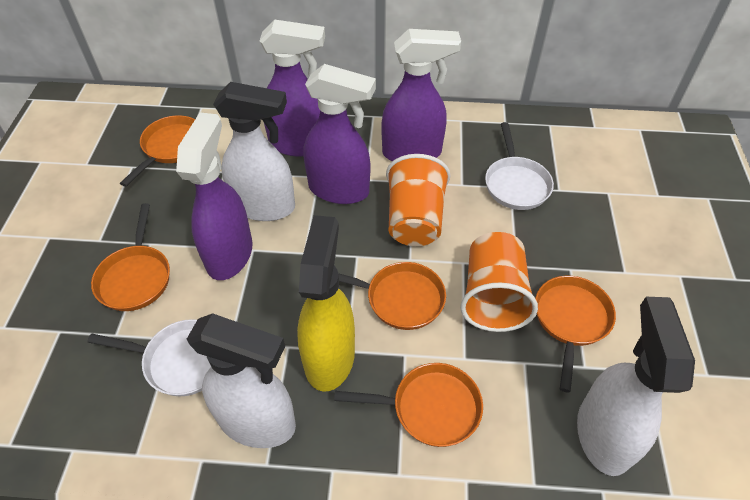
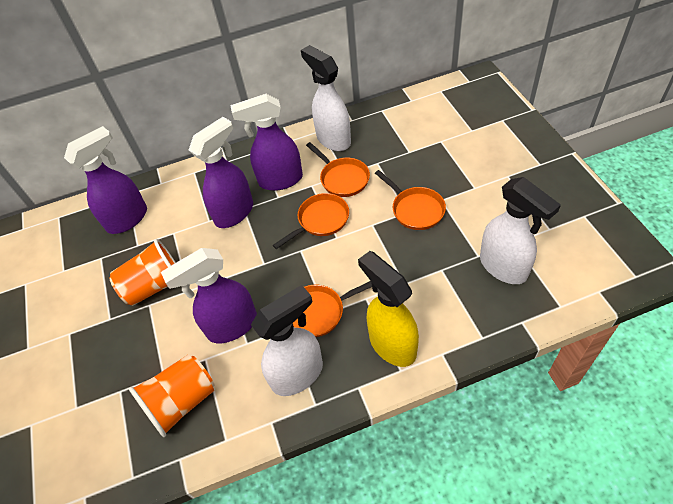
orange pan: 5 -> 4
white pan: 2 -> 0

